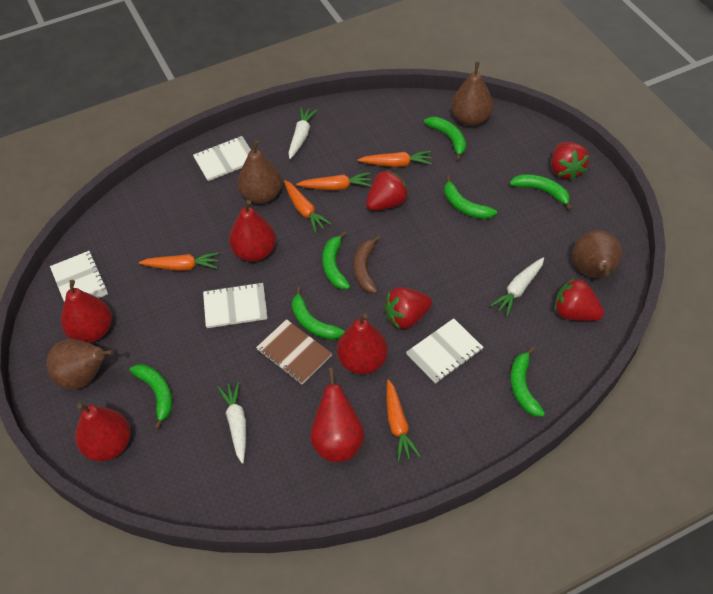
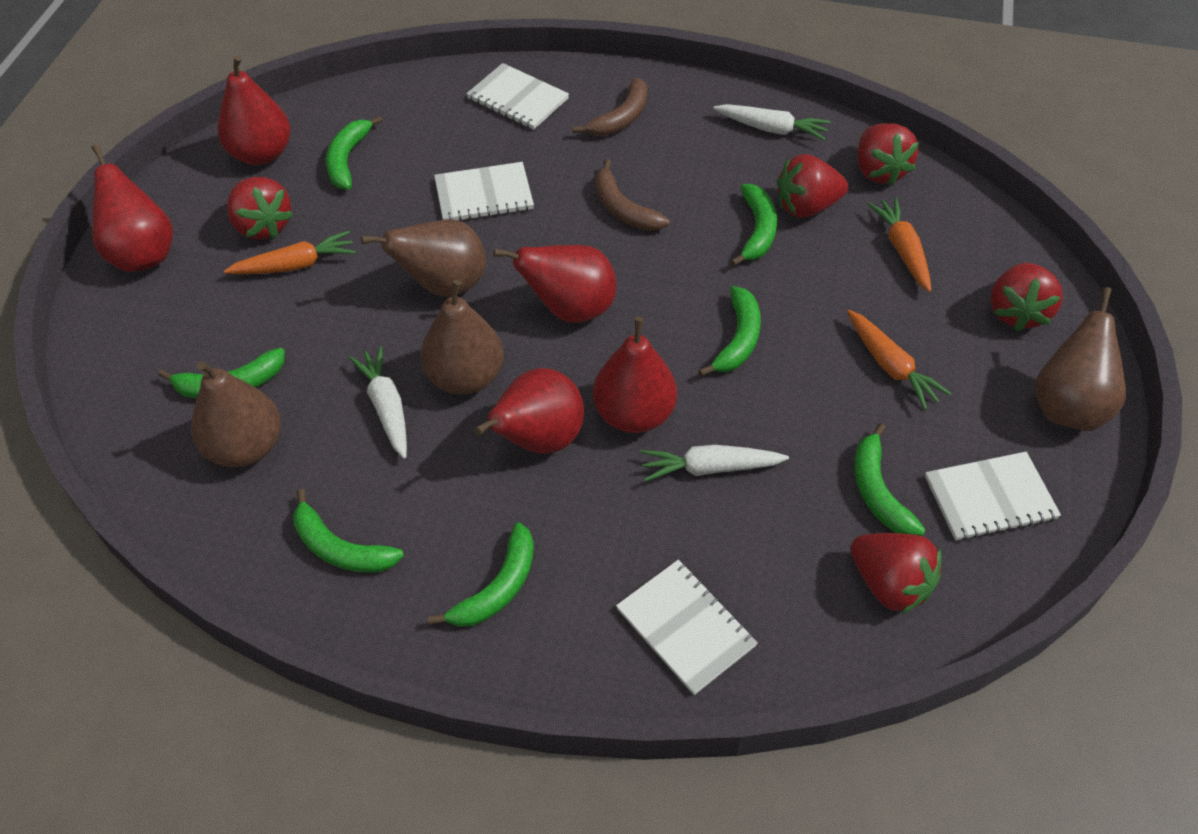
brown banana: 1 -> 2
brown notebook: 1 -> 0
orange carrot: 5 -> 3
red strawberry: 4 -> 5

